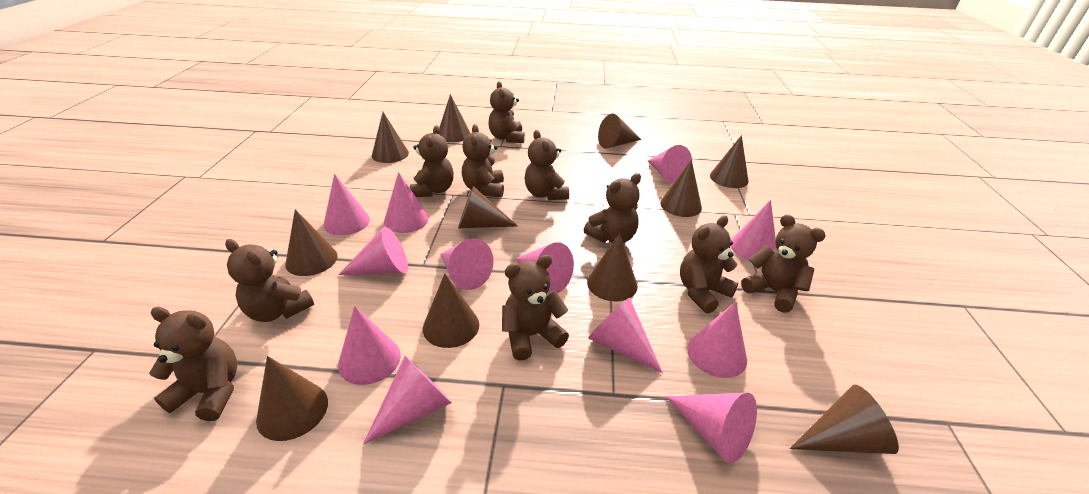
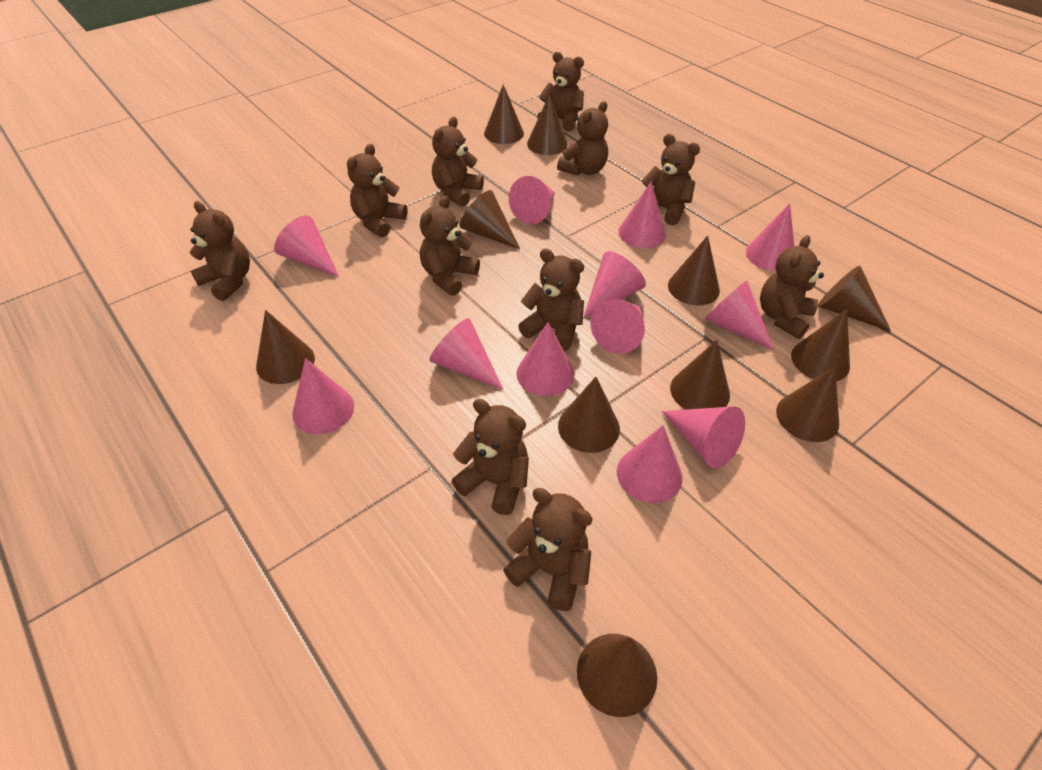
brown teddy bear: 10 -> 11

